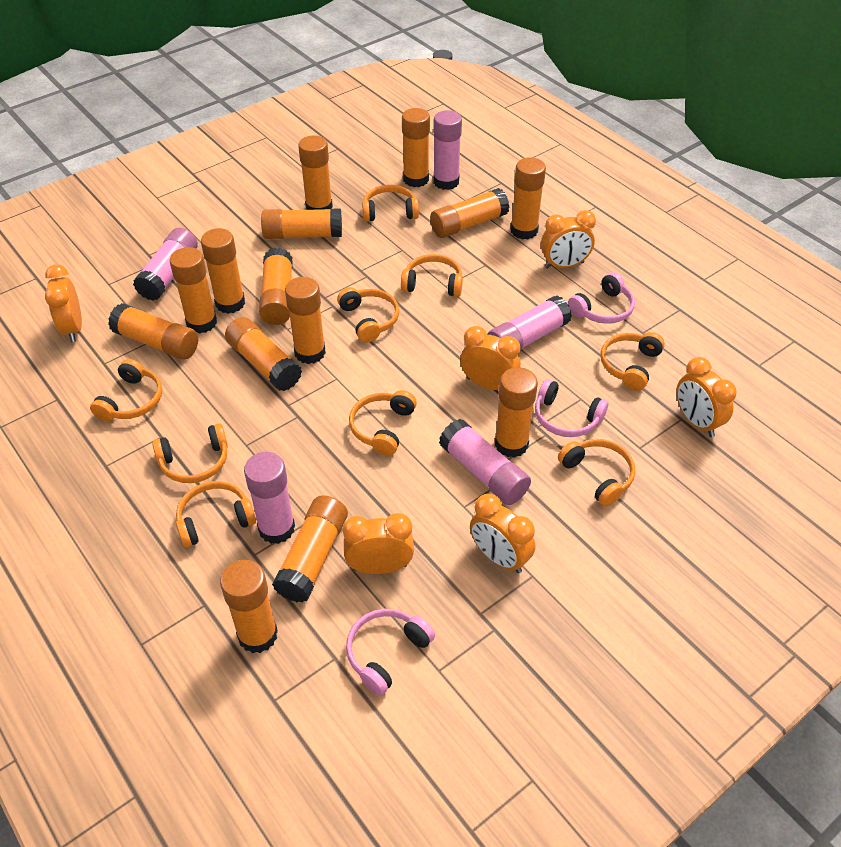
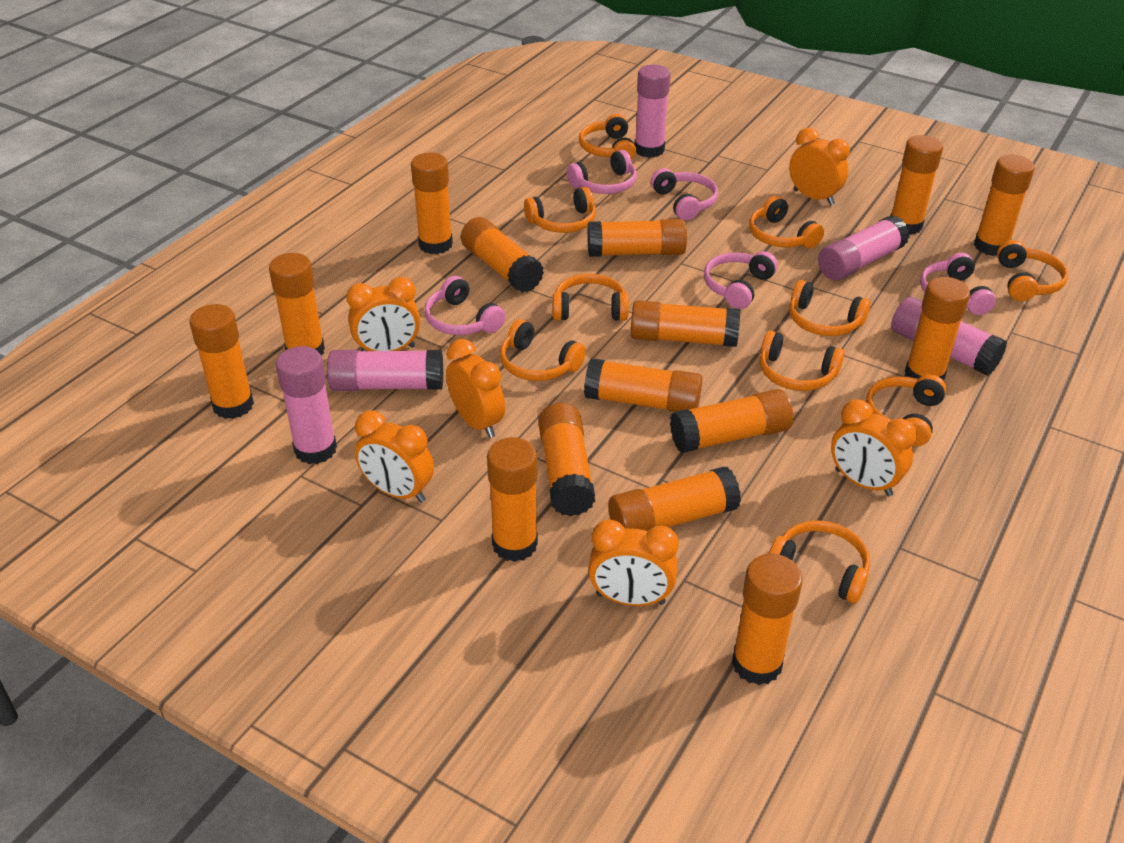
orange glue stick: 14 -> 15
orange headphones: 9 -> 10
pink headphones: 3 -> 5

